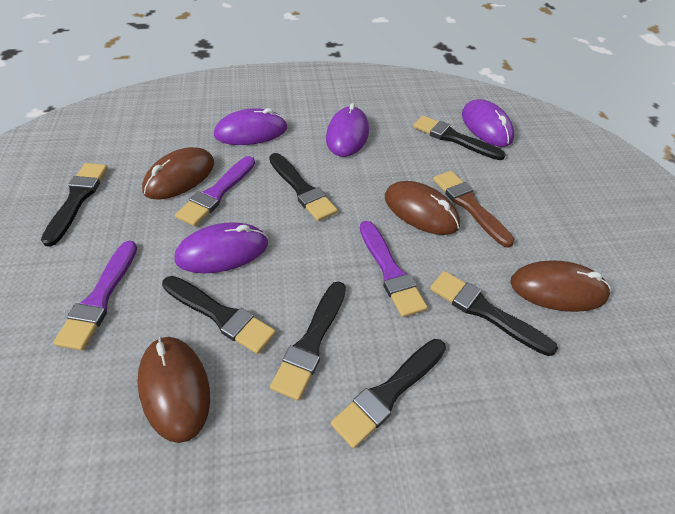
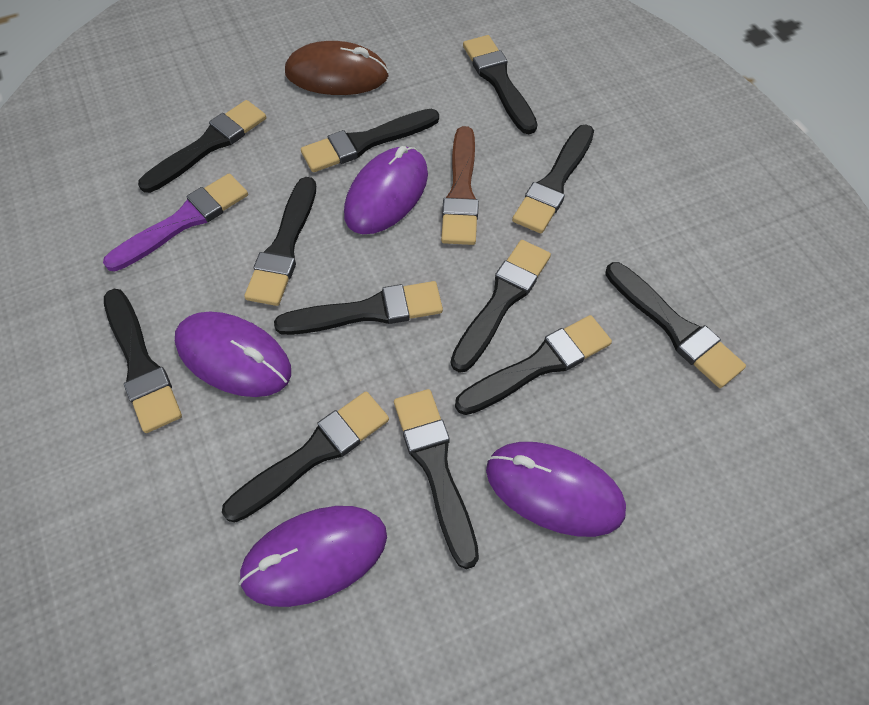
black brush: 7 -> 12
brown mouse: 4 -> 1
purple brush: 3 -> 1

